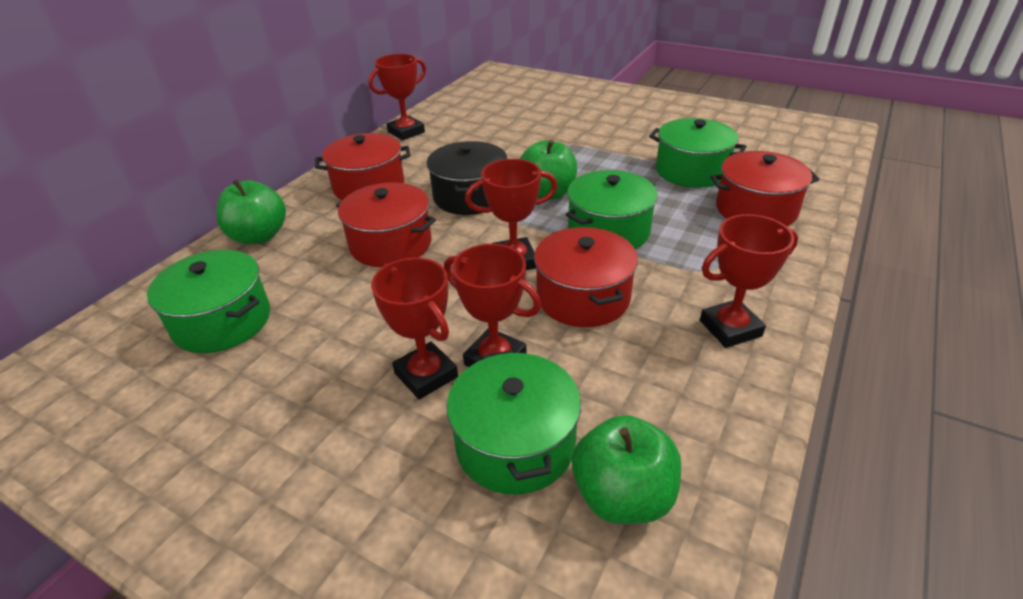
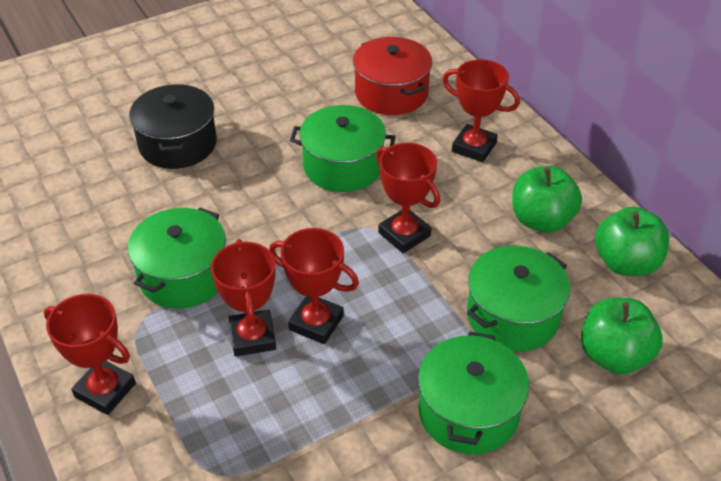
red pot: 4 -> 1

